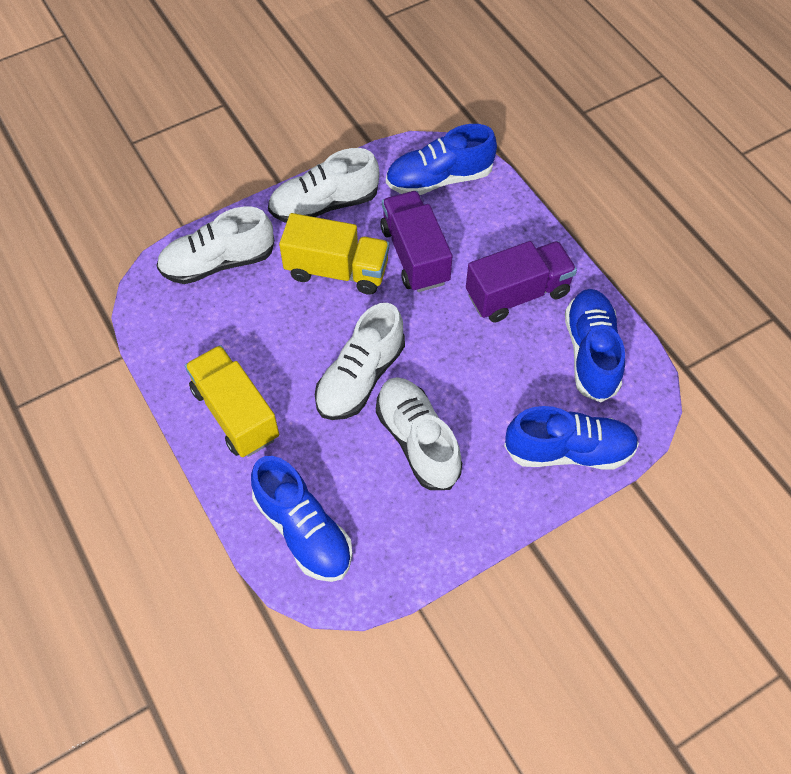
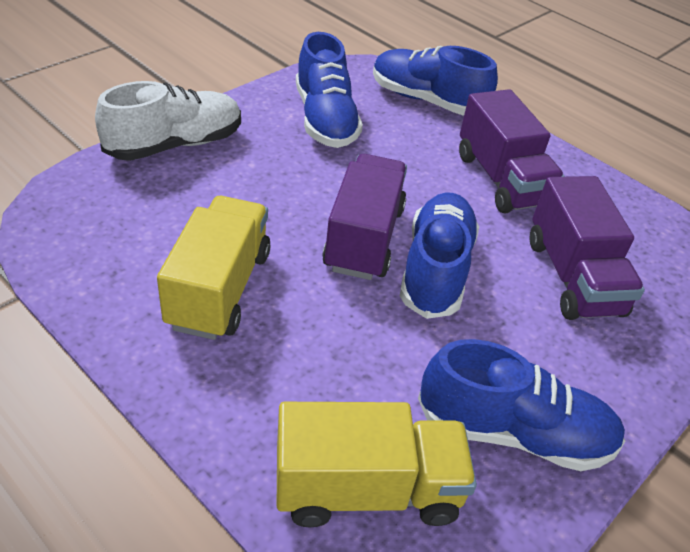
purple truck: 2 -> 3
white shoe: 4 -> 1

